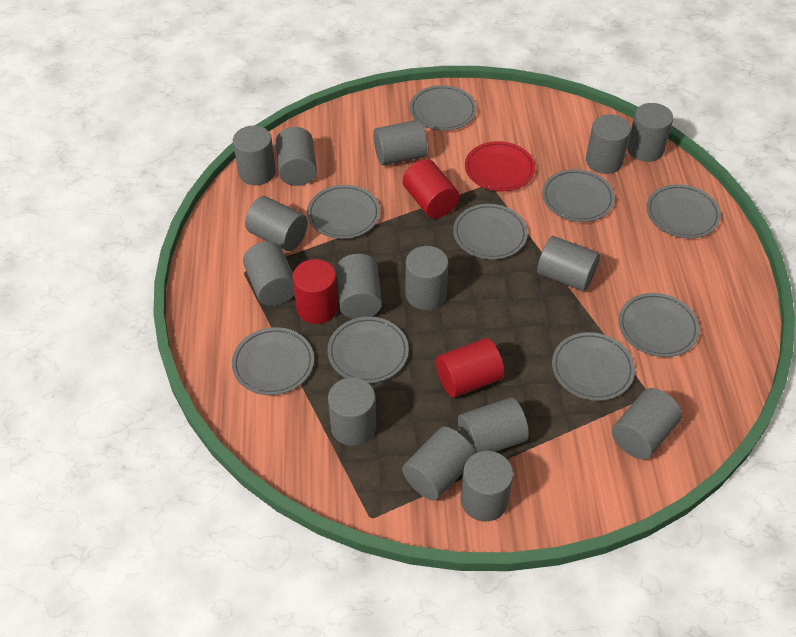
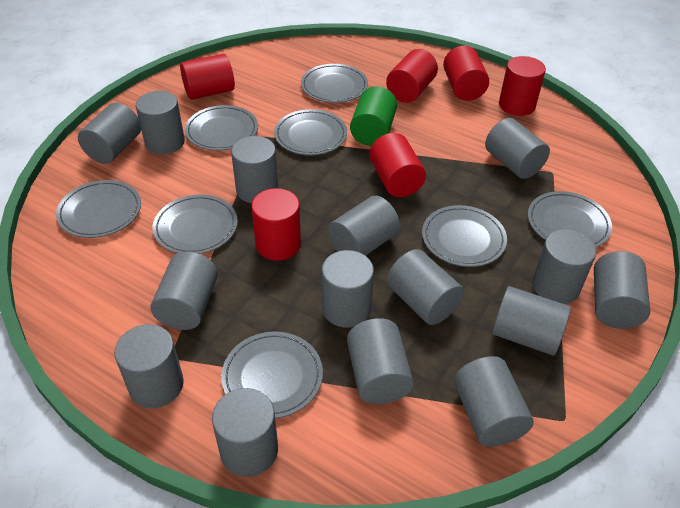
green cylinder: 0 -> 1
grey plate: 9 -> 8
red cylinder: 3 -> 6
red plate: 1 -> 0

